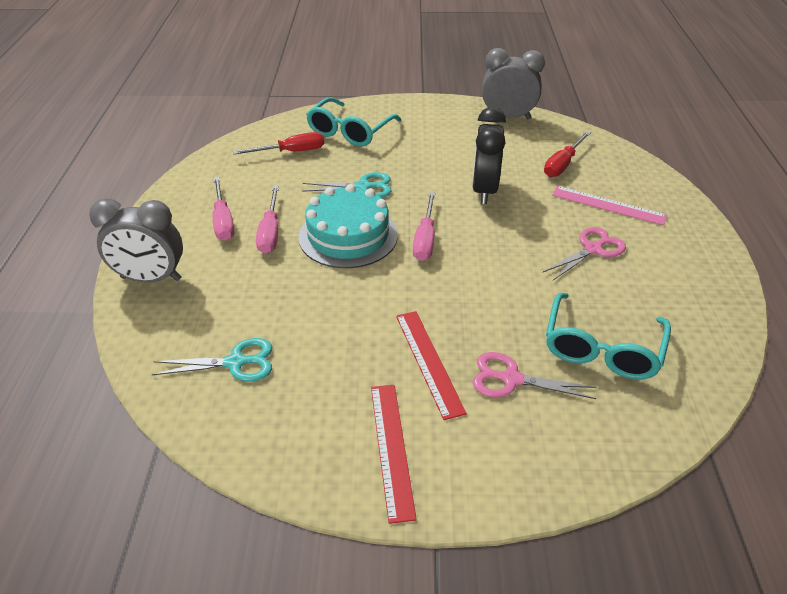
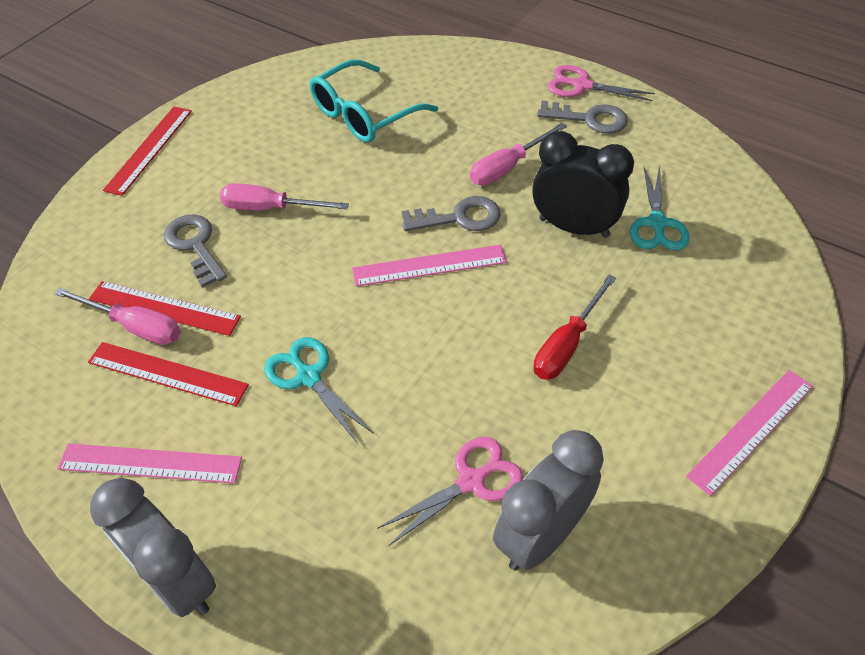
grey key: 0 -> 3
pink ruler: 1 -> 3
red ruler: 2 -> 3
red screwdriver: 2 -> 1
turquoise cake: 1 -> 0
turquoise glasses: 2 -> 1

